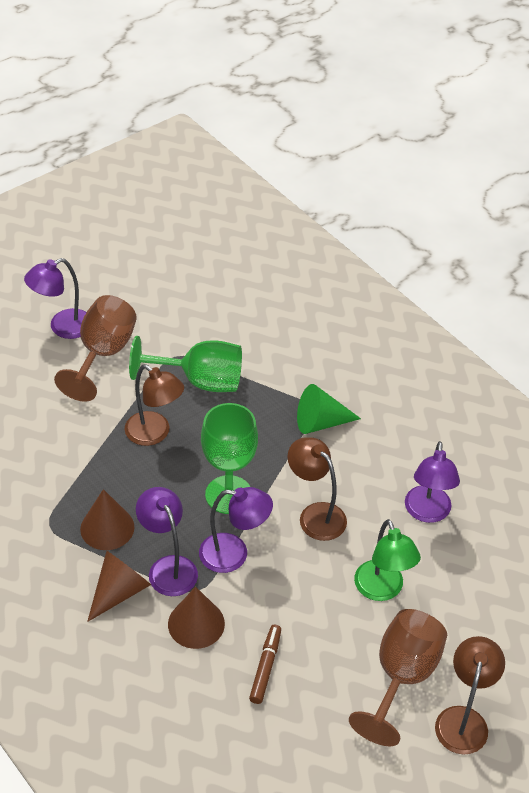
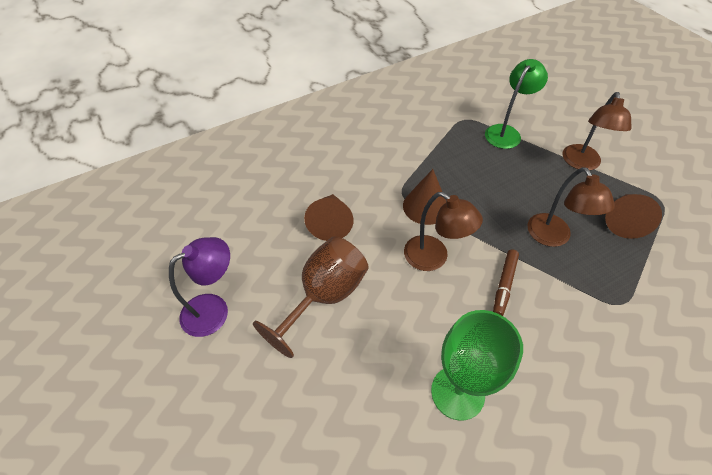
brown goblet: 2 -> 1
green cone: 1 -> 0
green goblet: 2 -> 1
purple lamp: 4 -> 1

